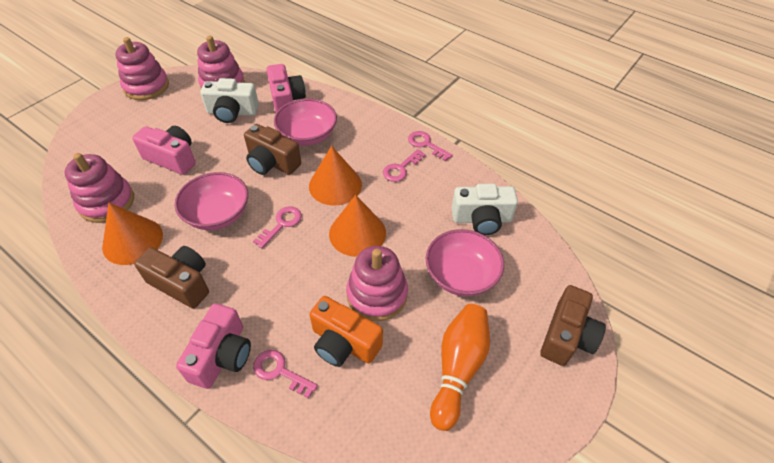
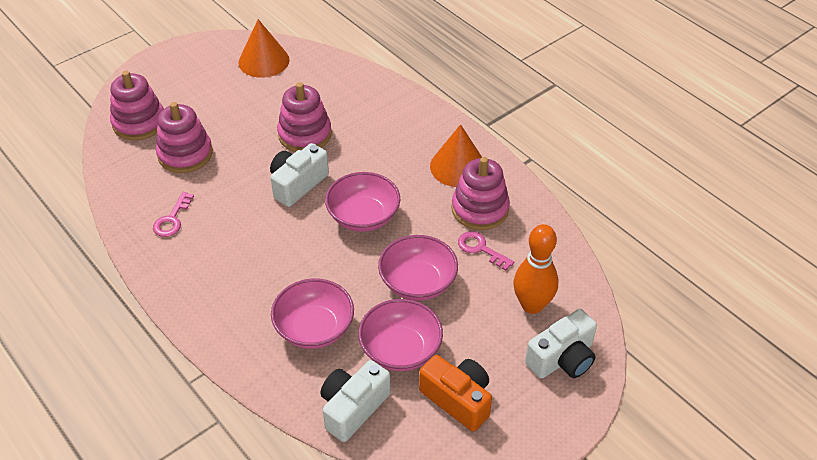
brown camera: 3 -> 0
orange cone: 3 -> 2
pink bowl: 3 -> 4
pink camera: 3 -> 0
pink key: 4 -> 2
white camera: 2 -> 3

